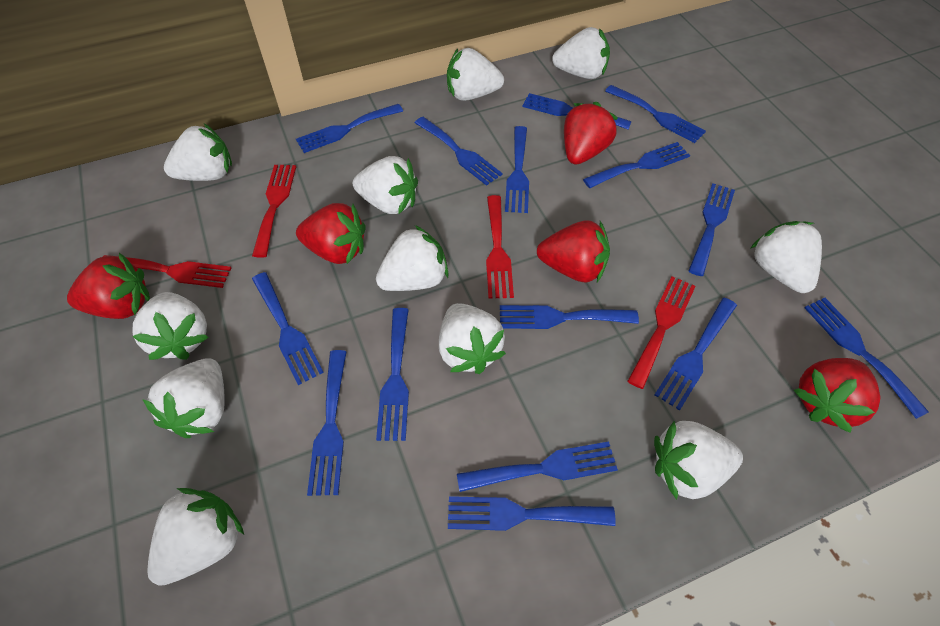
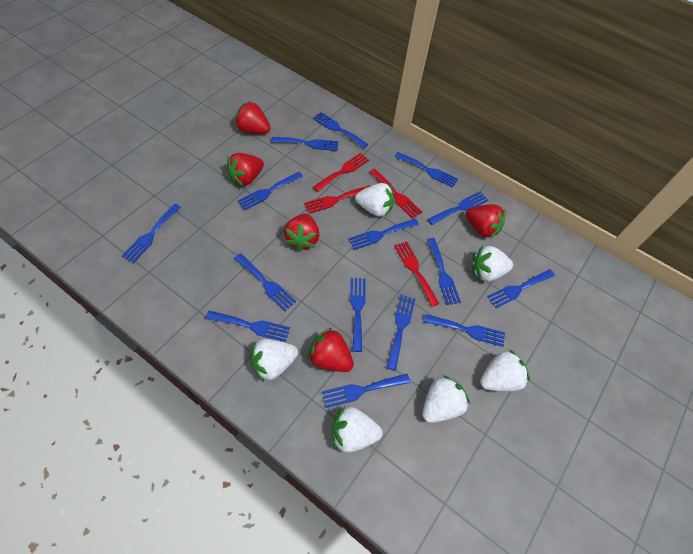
white strawberry: 11 -> 6

